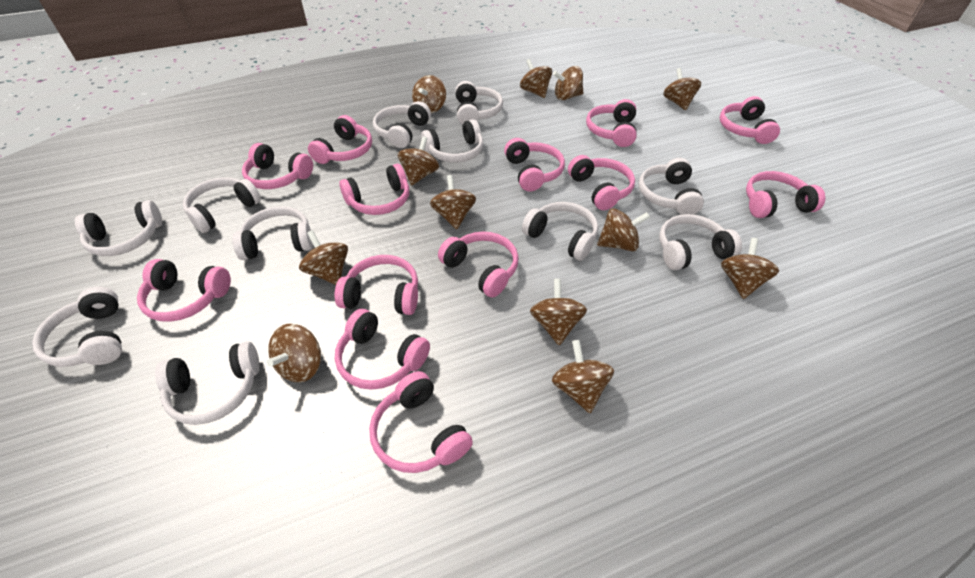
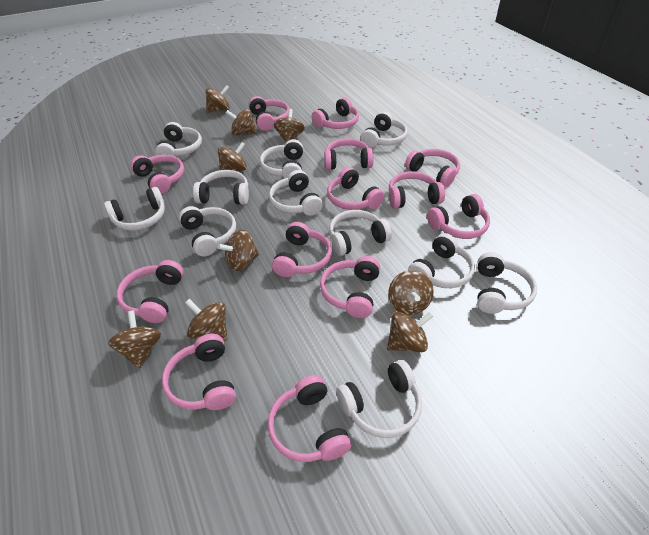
brown spinning top: 12 -> 9

